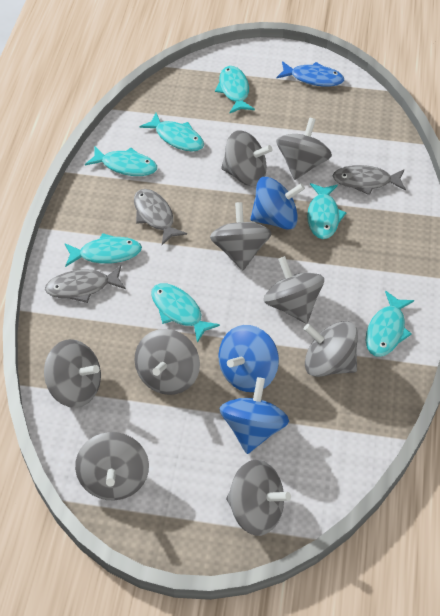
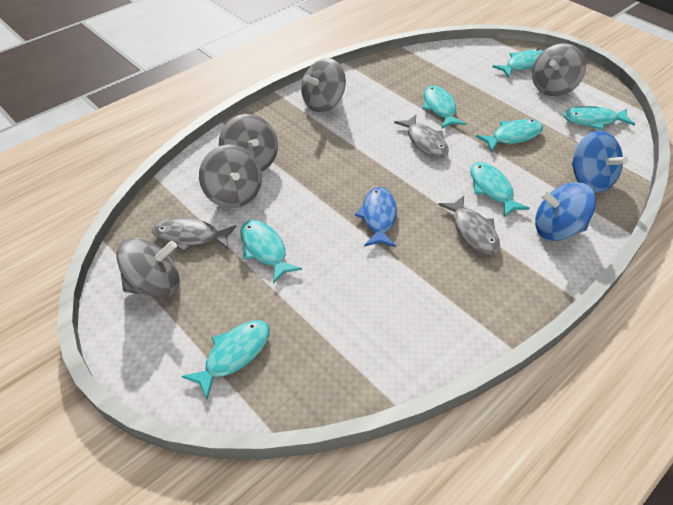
blue spinning top: 3 -> 2
grey spinning top: 9 -> 5

